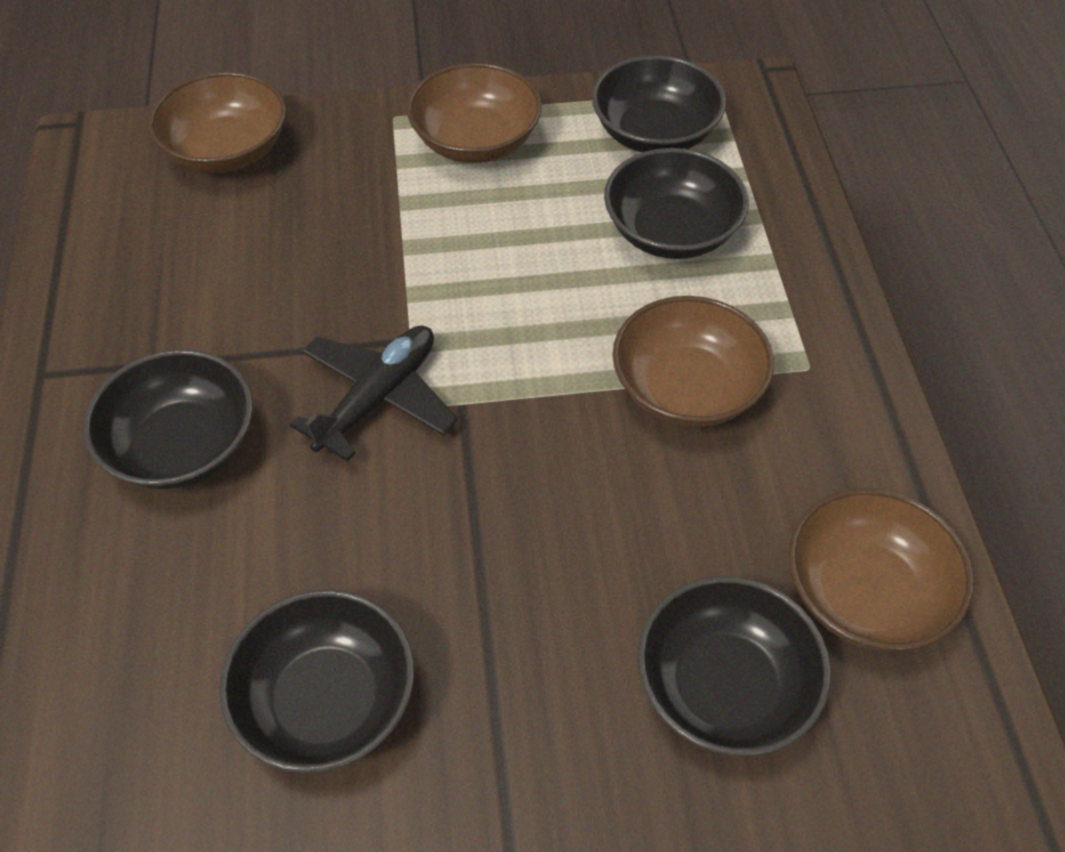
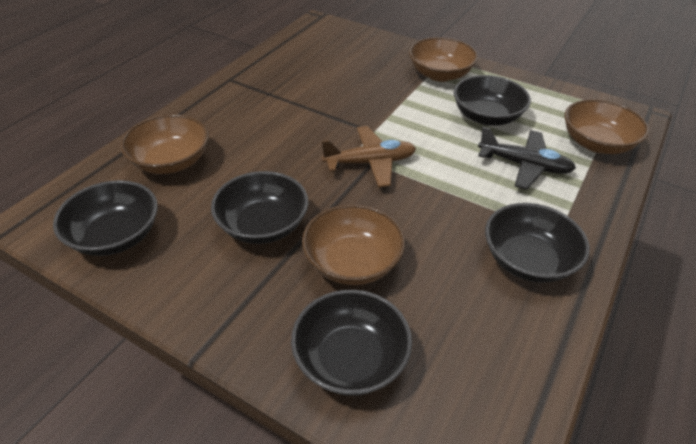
brown plane: 0 -> 1

